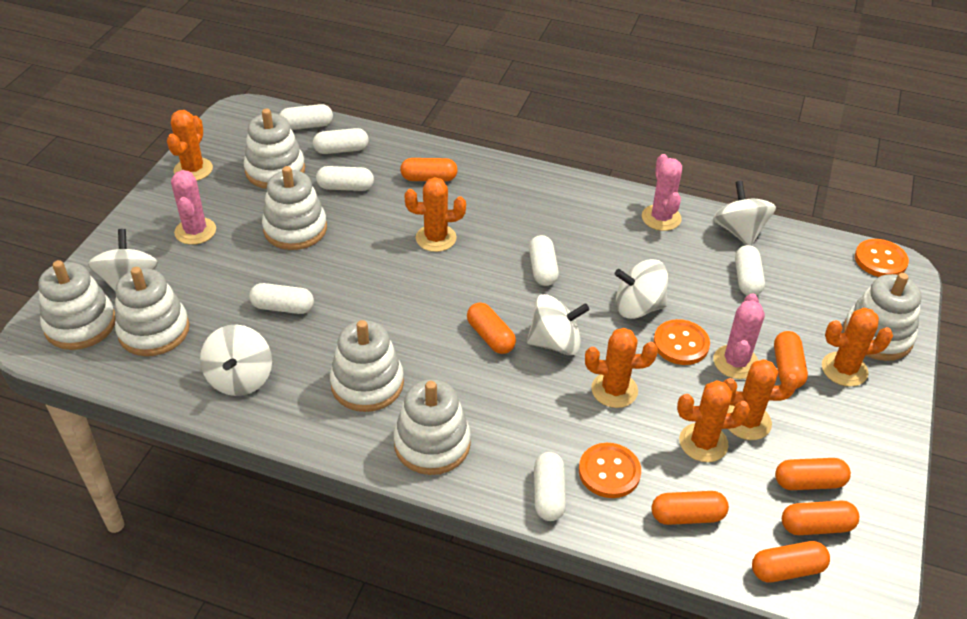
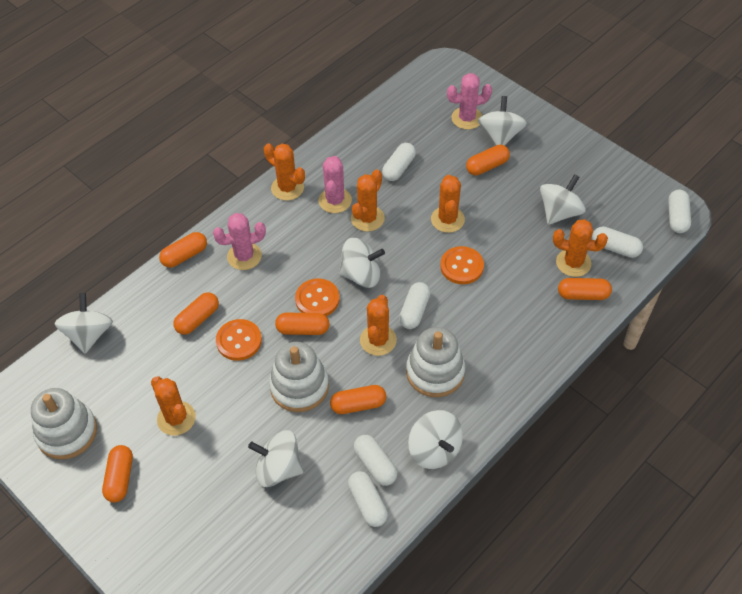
white capsule: 7 -> 6
white spinning top: 5 -> 6
white stacking toy: 7 -> 3

